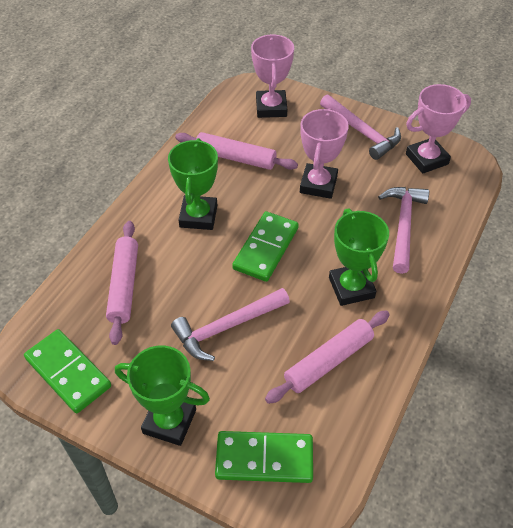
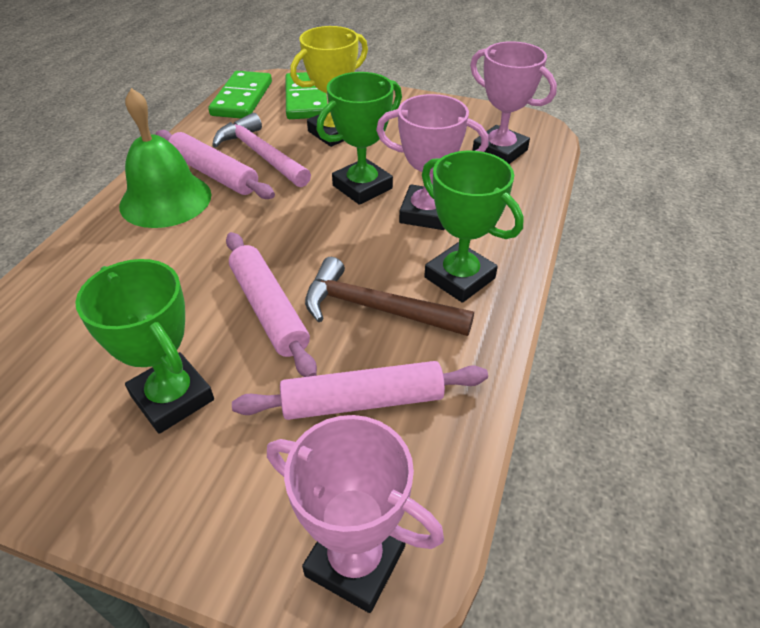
brown hammer: 0 -> 1
green bell: 0 -> 1
green domino: 3 -> 2
pink hammer: 3 -> 1
yellow trophy: 0 -> 1

